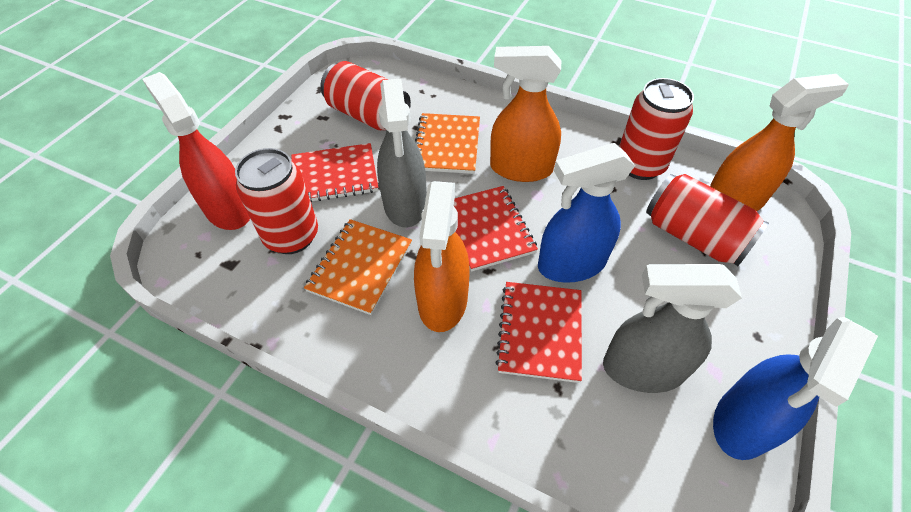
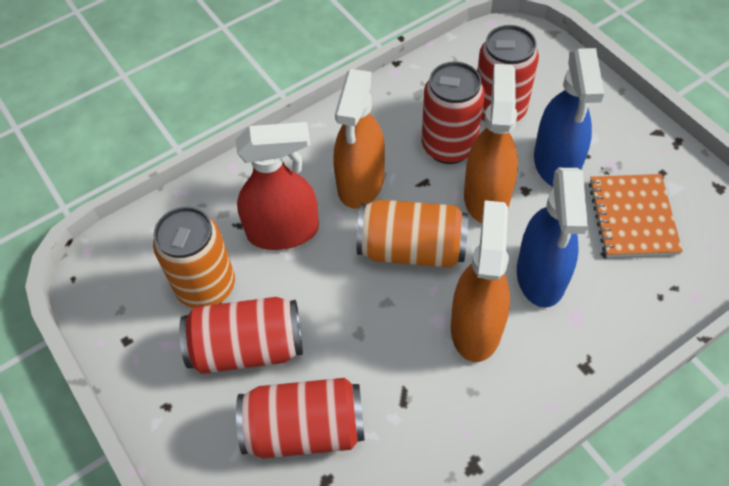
grey spray bottle: 2 -> 0
orange can: 0 -> 2
orange notebook: 2 -> 1
red notebook: 3 -> 0

